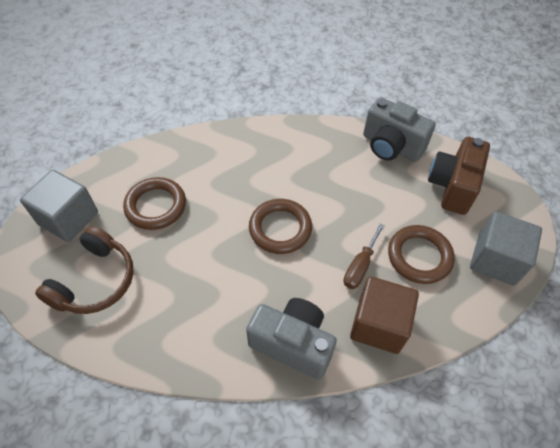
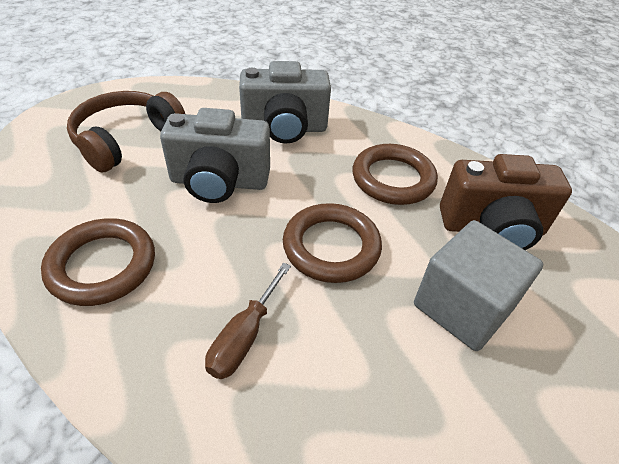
brown cube: 1 -> 0
grey cube: 2 -> 1

